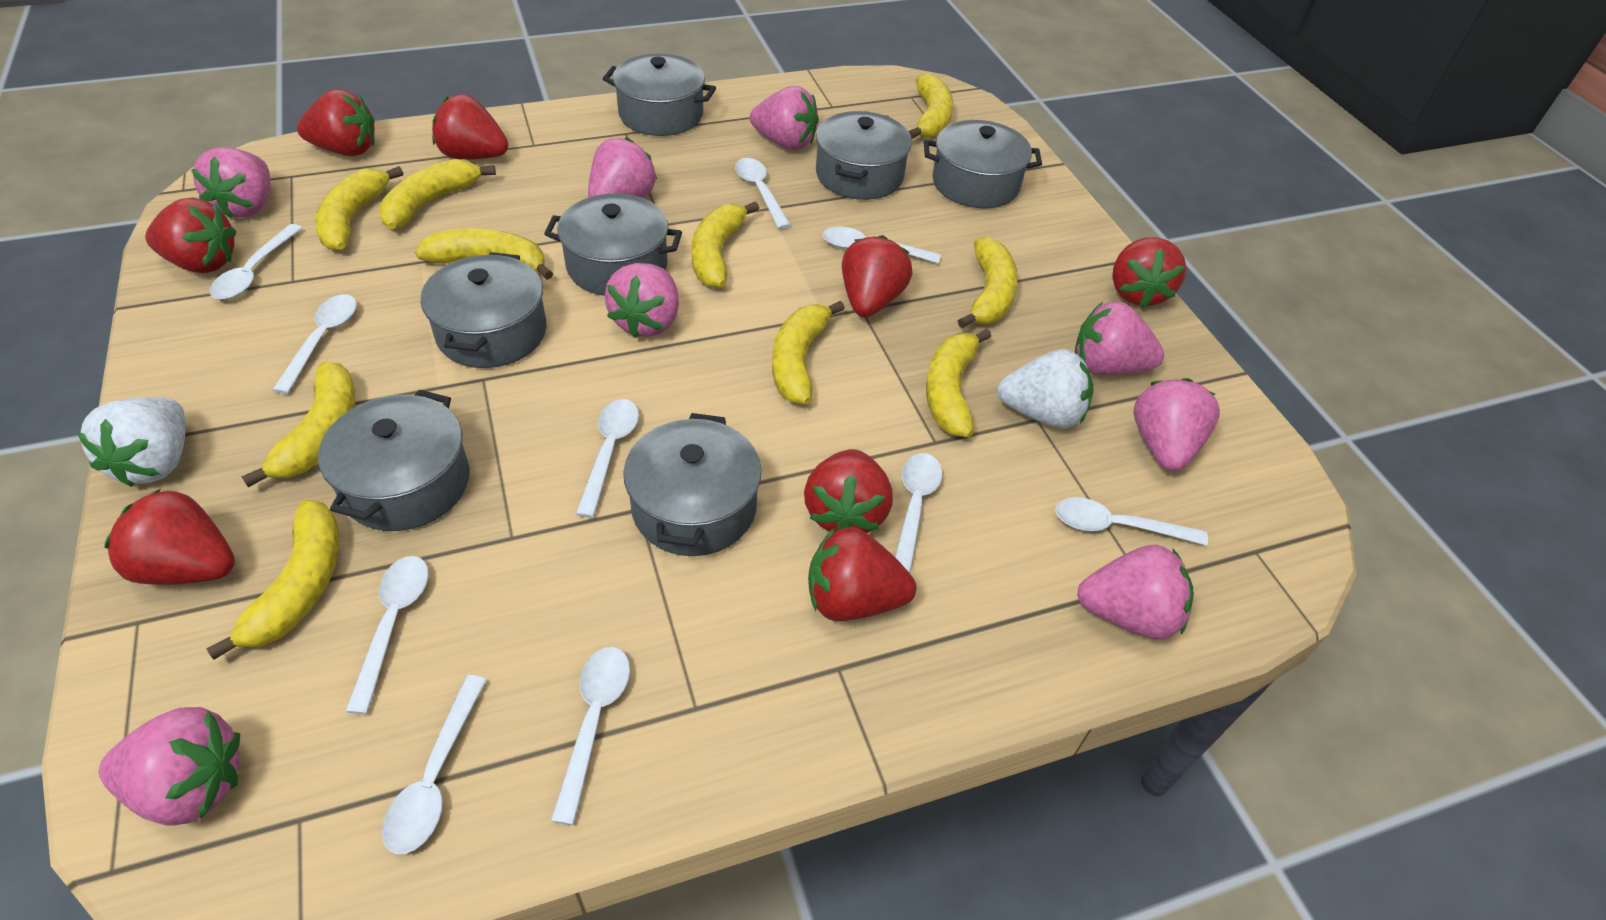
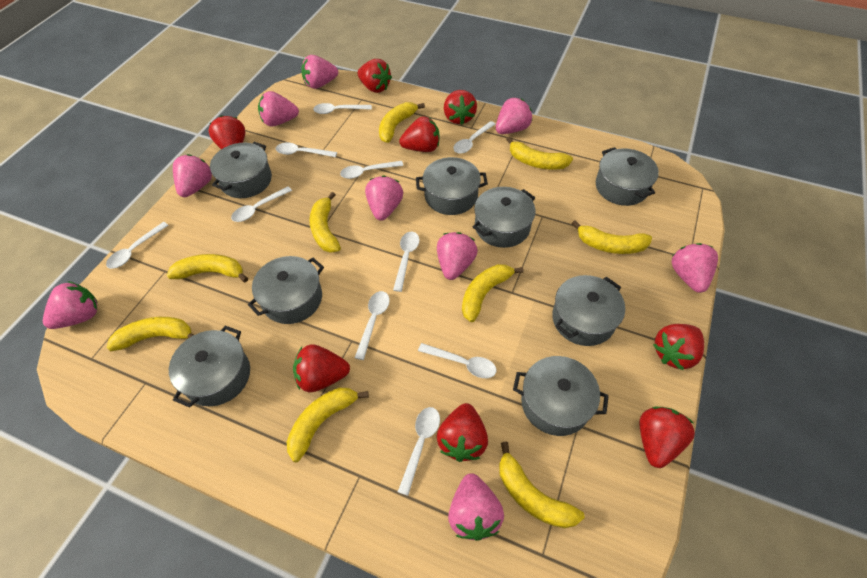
grey pot: 7 -> 8
pink strawberry: 8 -> 9
white strawberry: 2 -> 0
yellow banana: 10 -> 9

